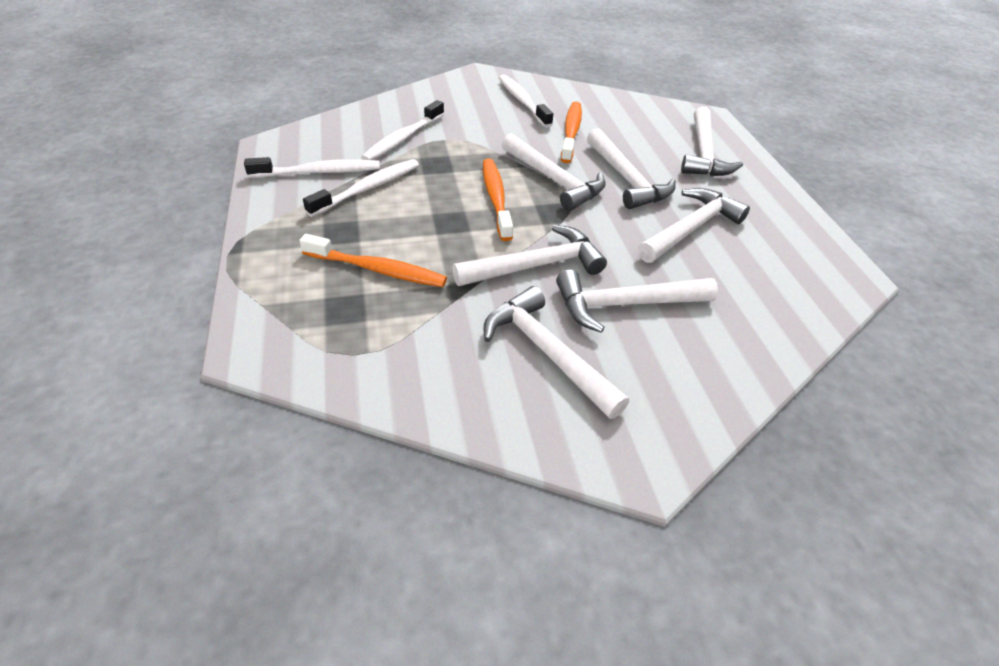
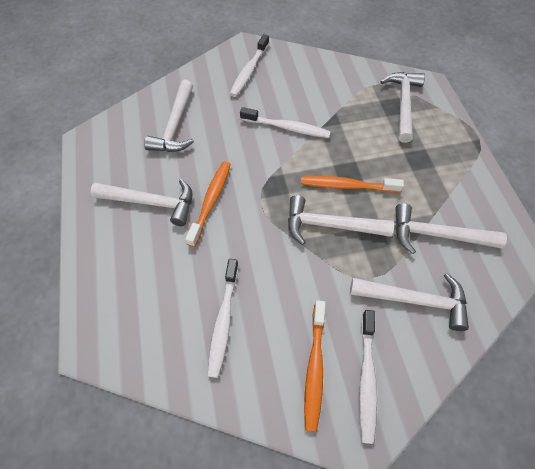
white hammer: 7 -> 6

